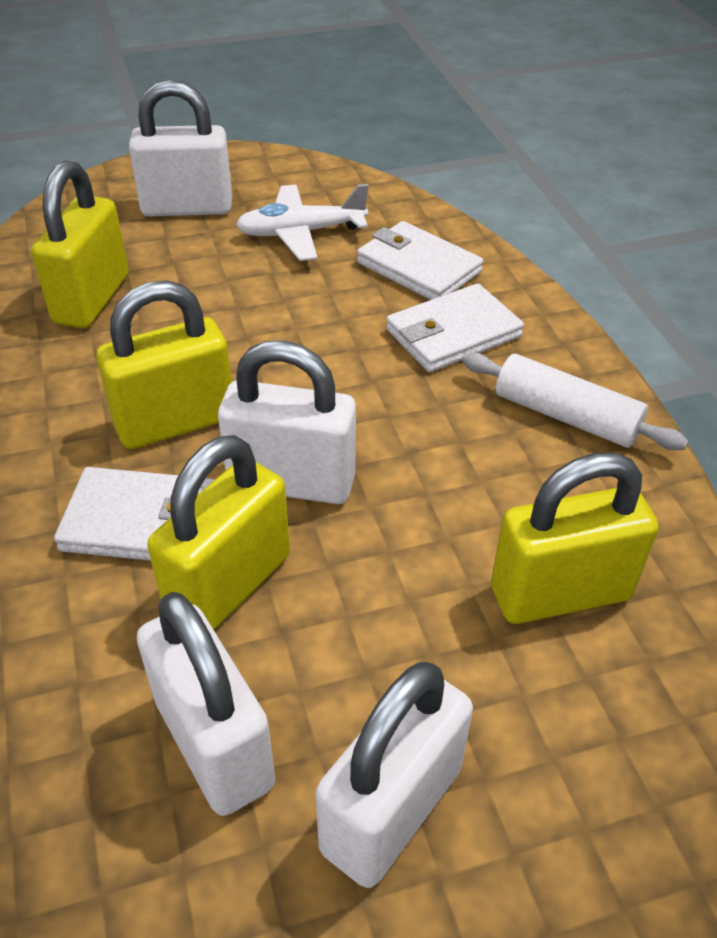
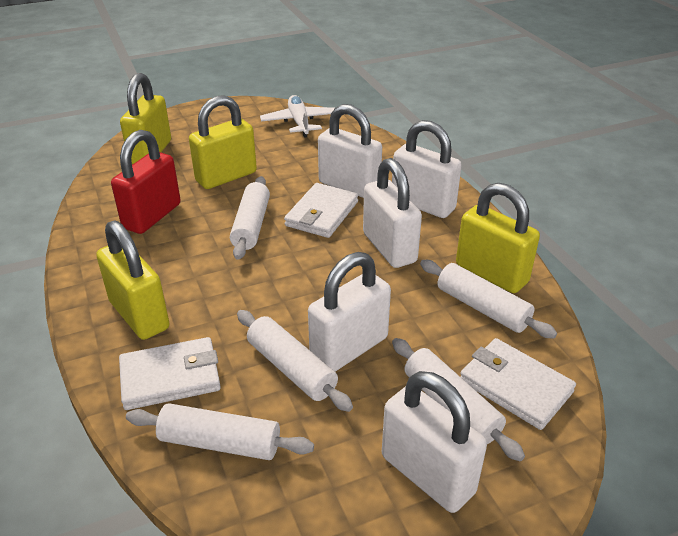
red padlock: 0 -> 1
white padlock: 4 -> 5
white rolling pin: 1 -> 5

